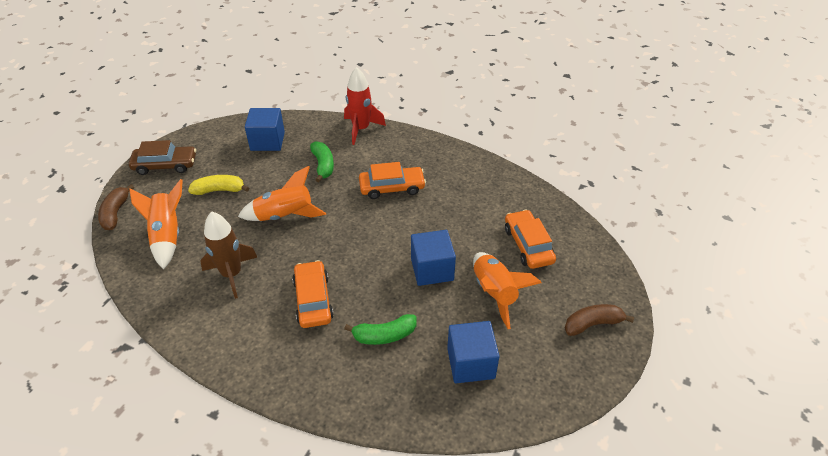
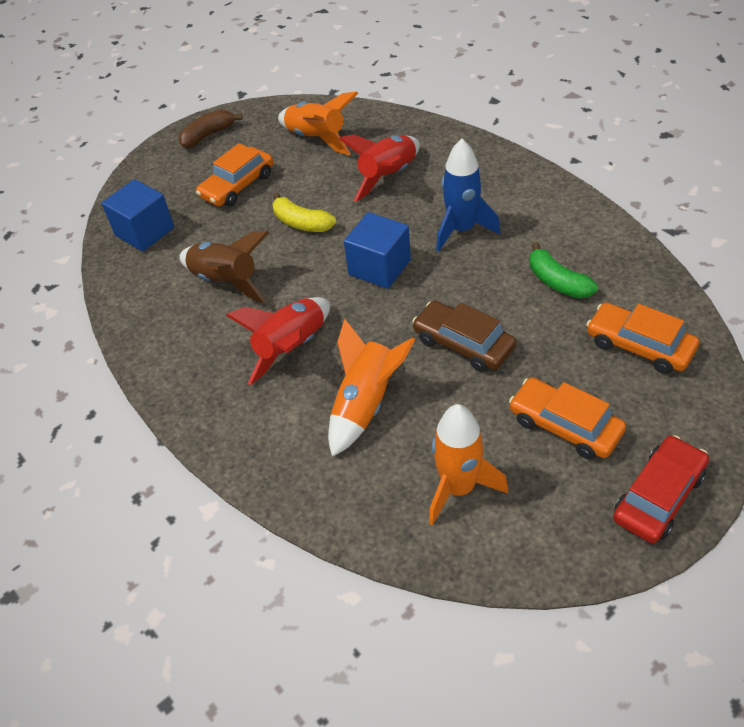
blue cube: 3 -> 2
blue rocket: 0 -> 1
brown banana: 2 -> 1
green banana: 2 -> 1
red car: 0 -> 1
red rocket: 1 -> 2

